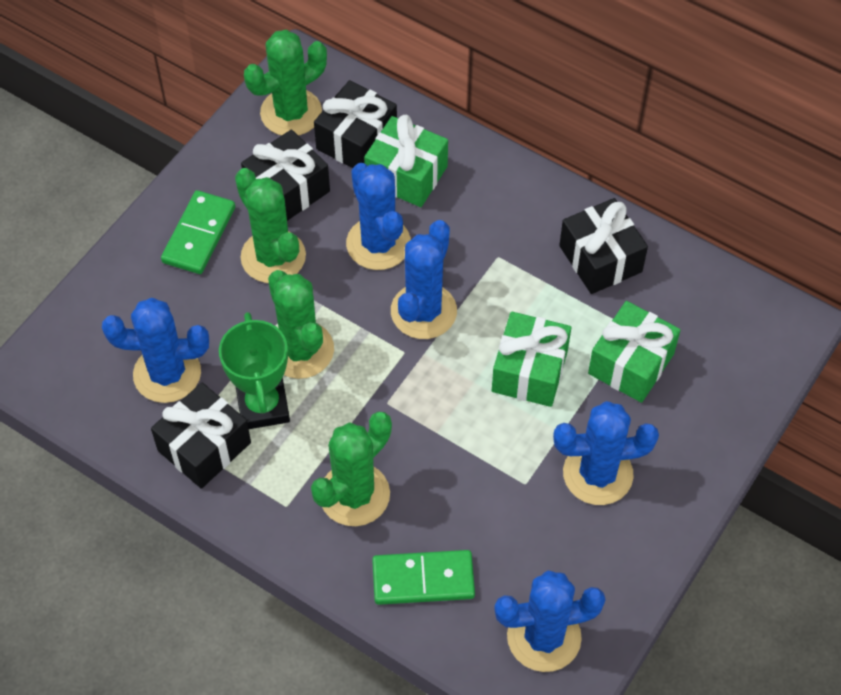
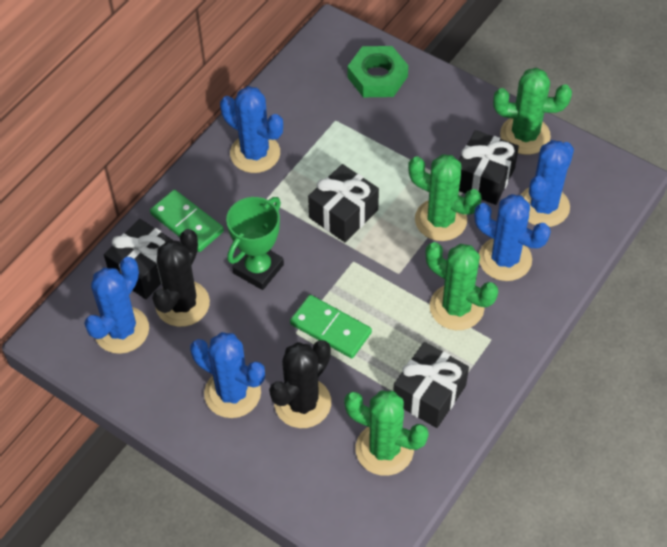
black cactus: 0 -> 2
green gift: 3 -> 0
green nut: 0 -> 1

